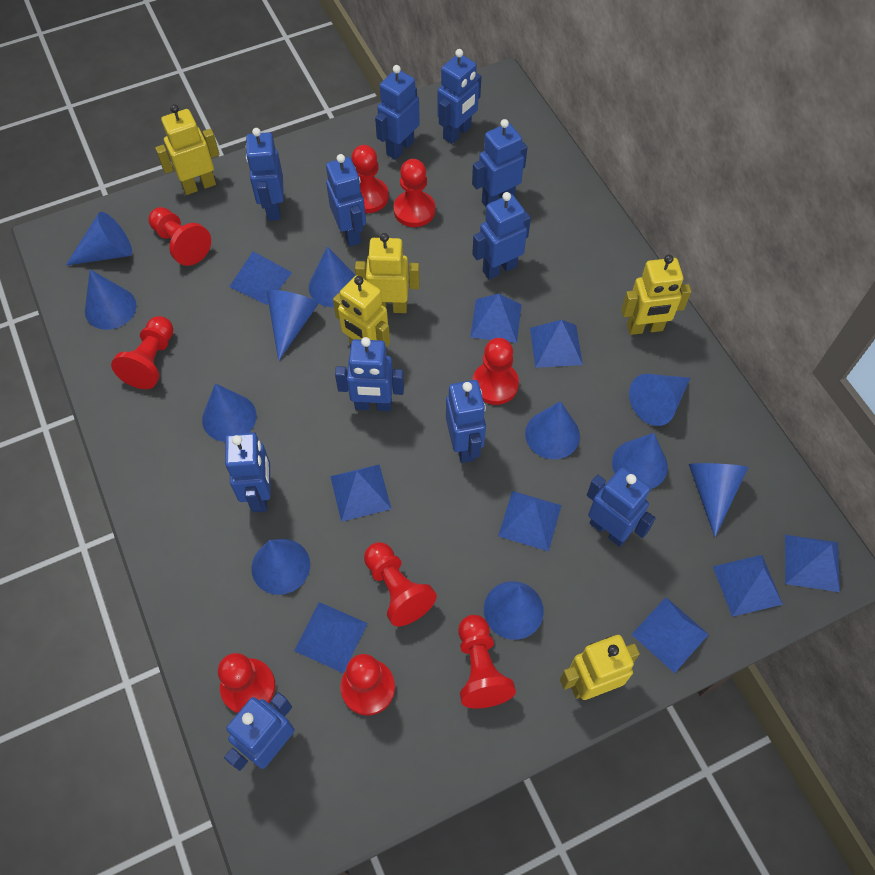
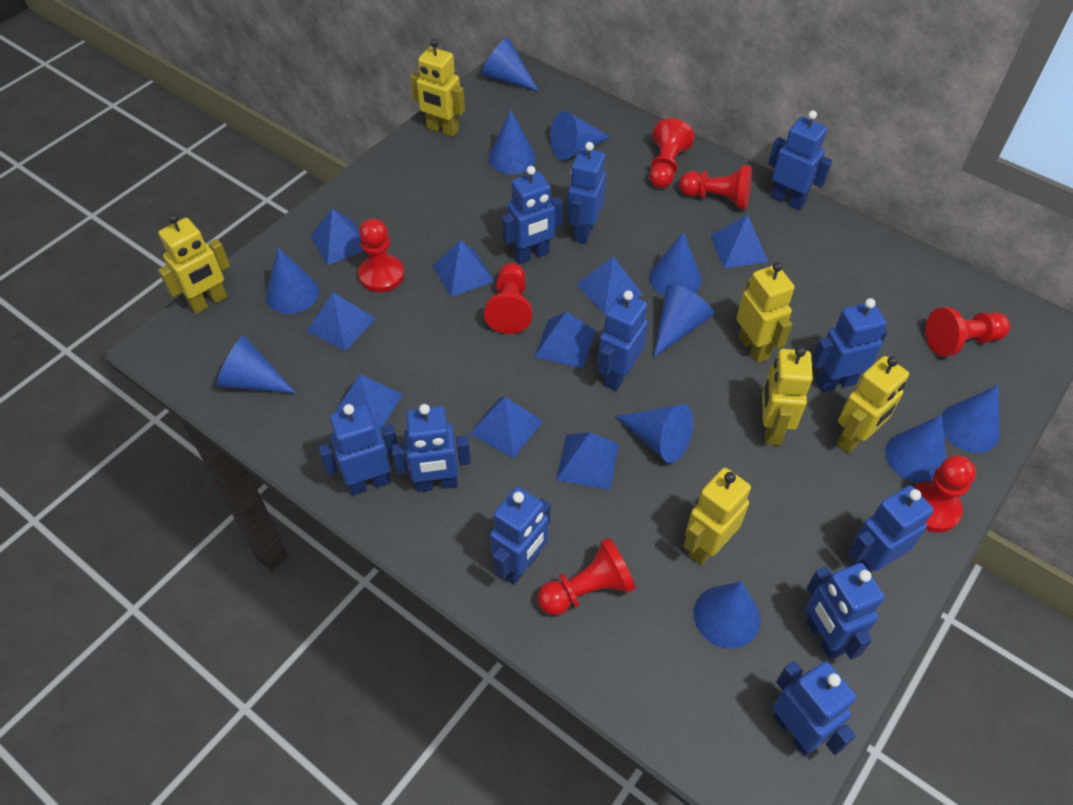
red pawn: 9 -> 7
yellow robot: 5 -> 6

